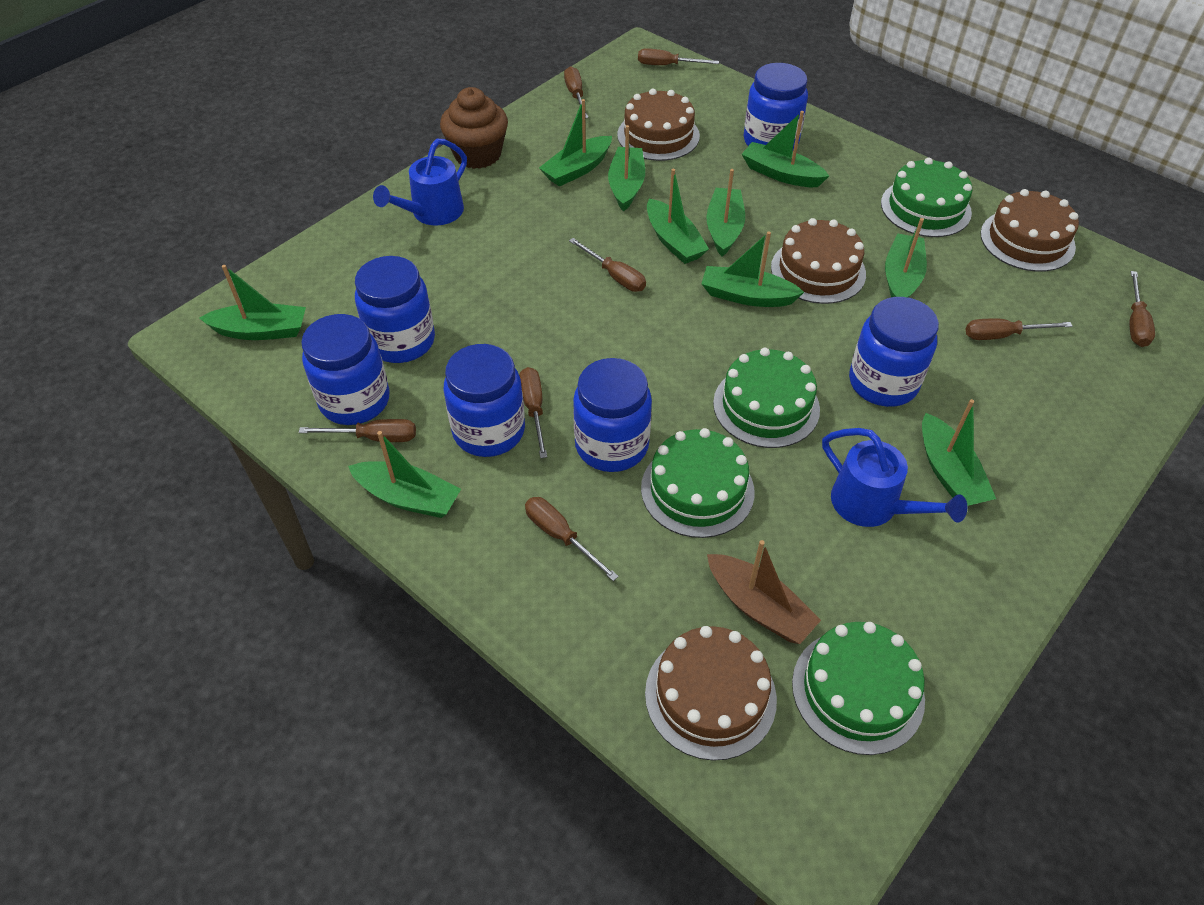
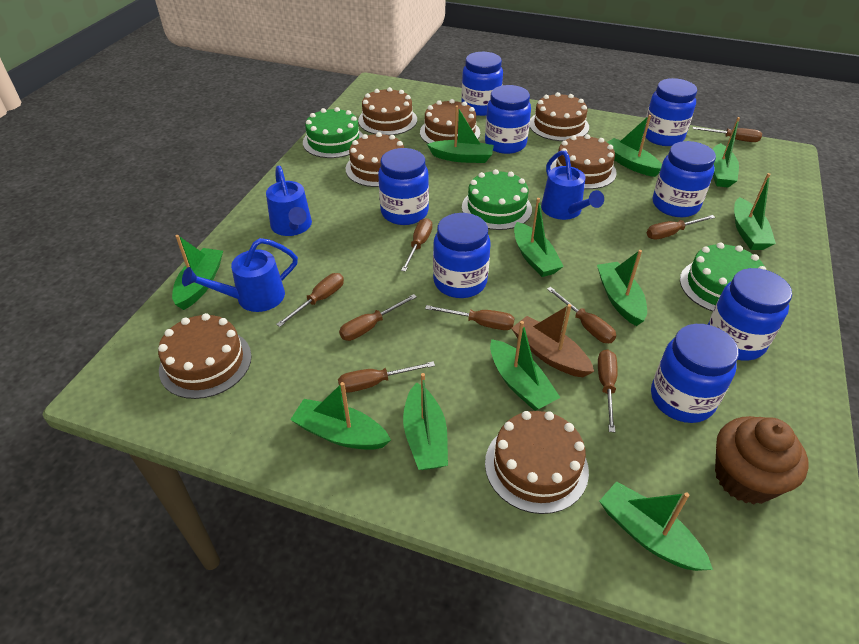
blue jar: 6 -> 8
blue watering can: 2 -> 3
brown cake: 4 -> 7
brown screwdriver: 8 -> 9
green boat: 10 -> 11
green cake: 4 -> 3

